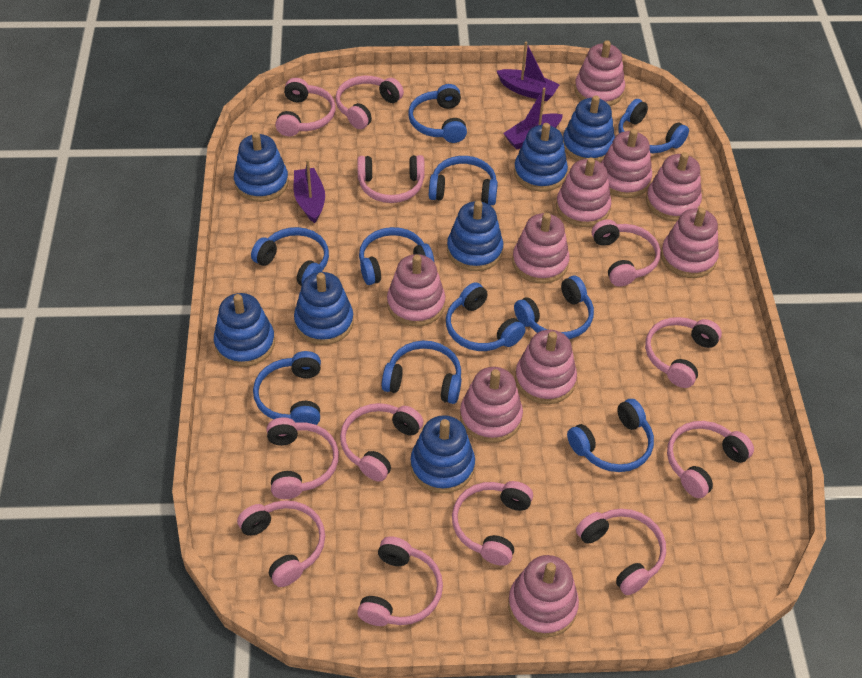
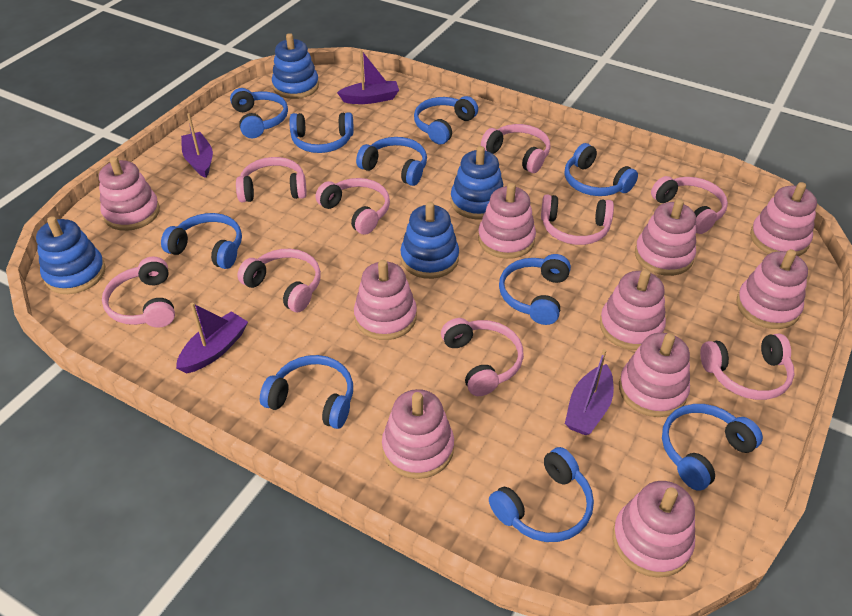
blue stacking toy: 7 -> 4
pink headphones: 12 -> 9
purple boat: 3 -> 4

